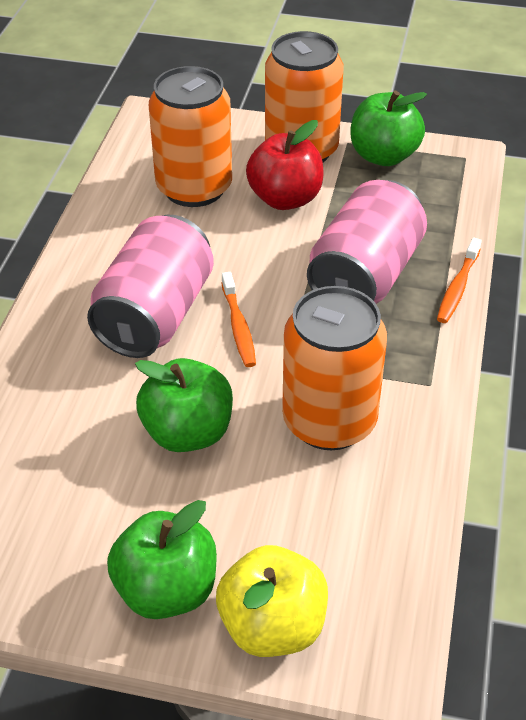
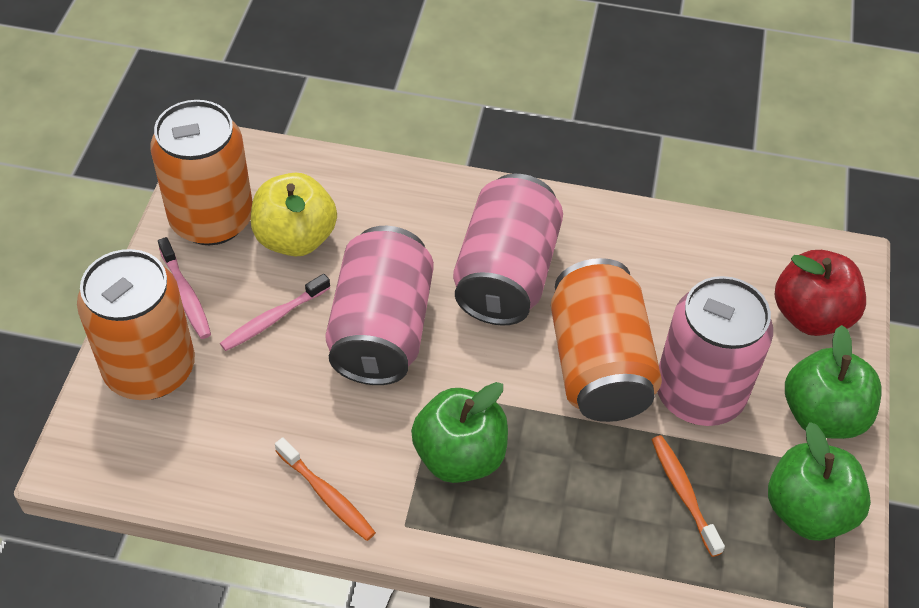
pink can: 2 -> 3
pink toothbrush: 0 -> 2

